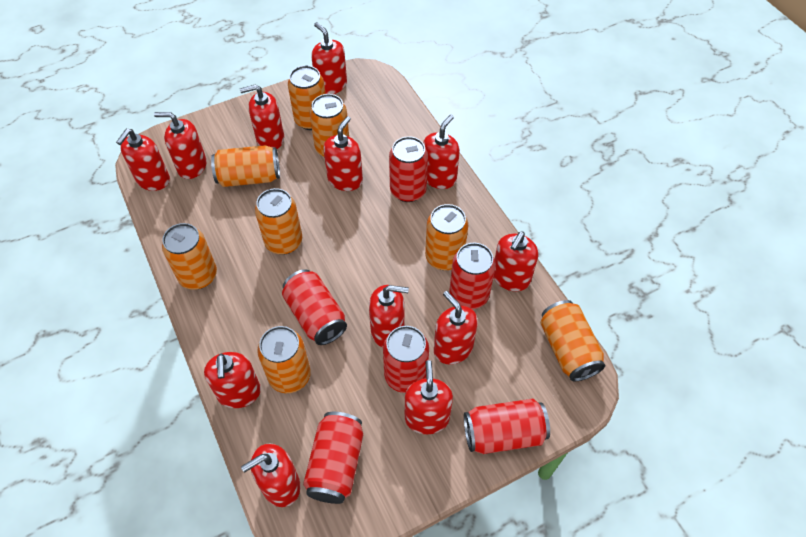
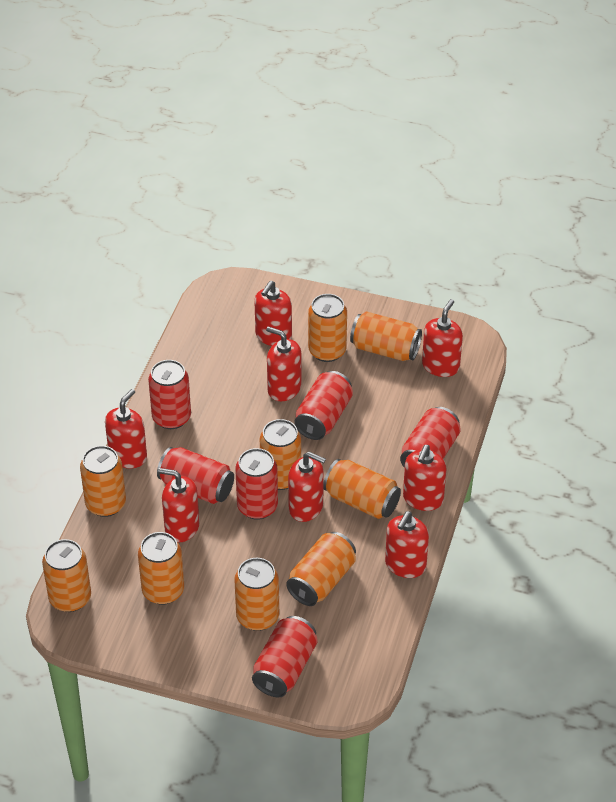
orange can: 8 -> 9
red soap dispenser: 12 -> 8

